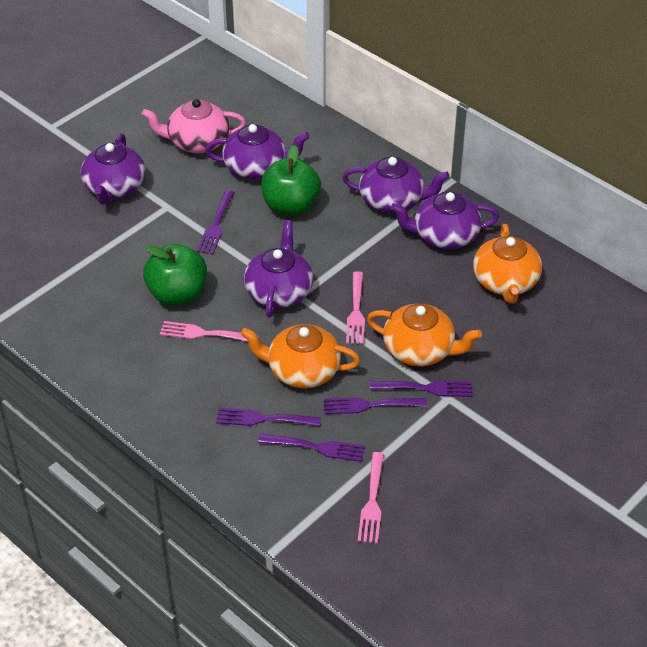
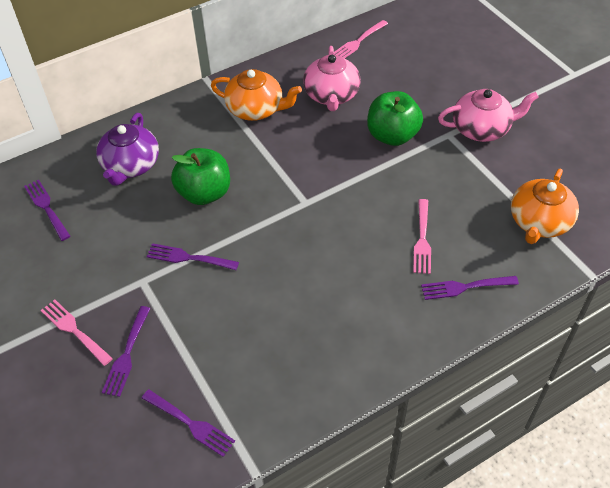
orange teapot: 3 -> 2
pink teapot: 1 -> 2
purple teapot: 5 -> 1

